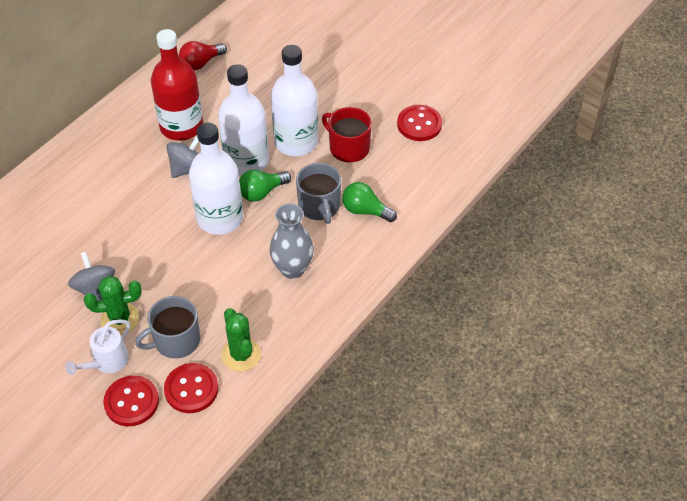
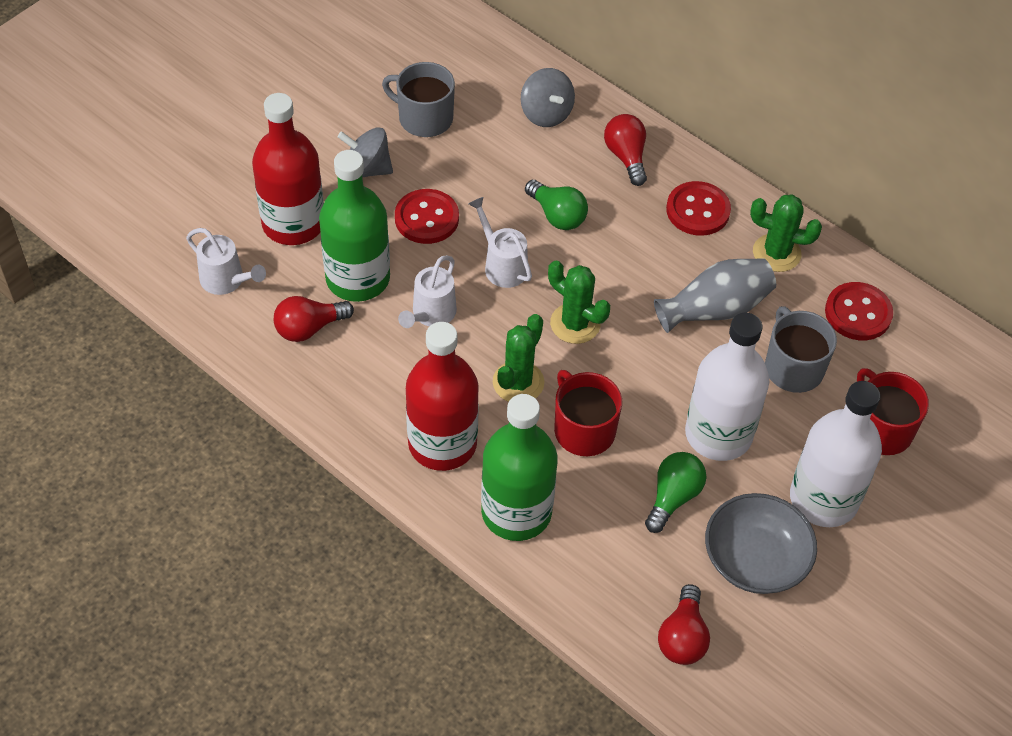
green bottle: 0 -> 2
green cactus: 2 -> 3
grey bowl: 0 -> 1
red bottle: 1 -> 2
red light bulb: 1 -> 3
red mug: 1 -> 2
white bottle: 3 -> 2
white watering can: 1 -> 3

